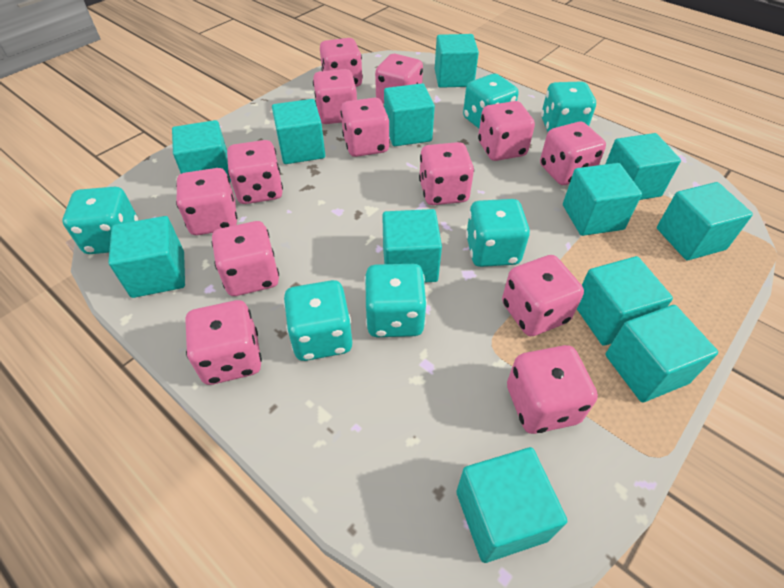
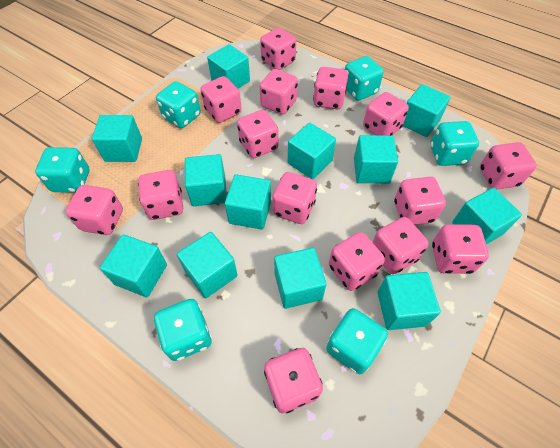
pink dice: 13 -> 15

